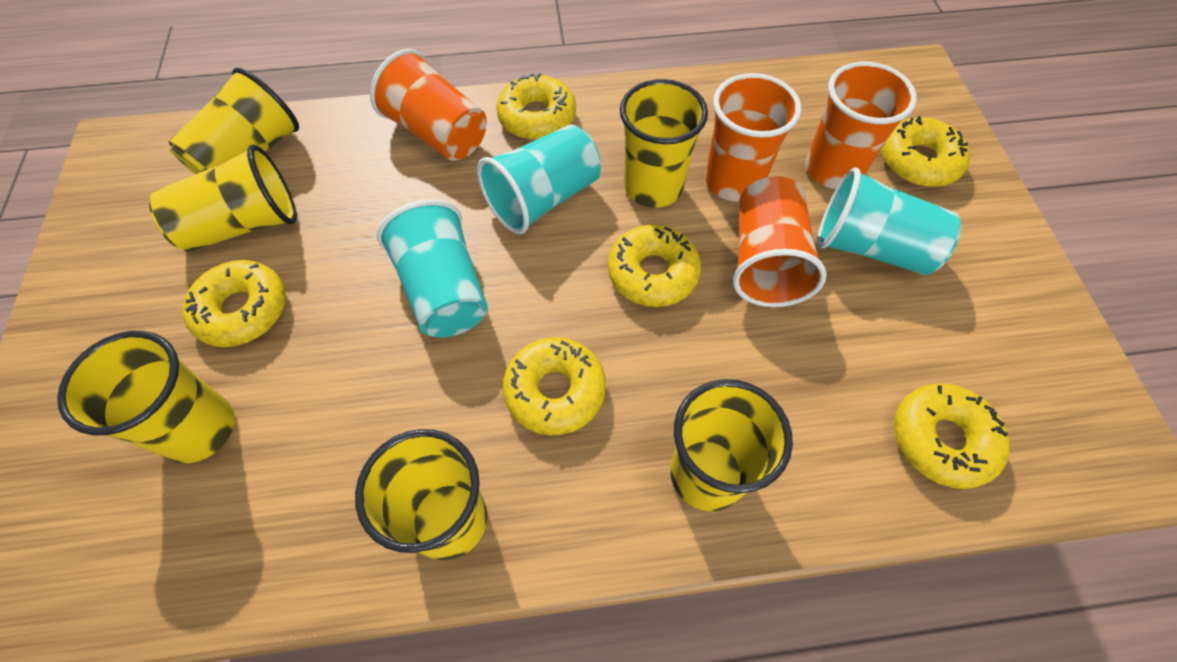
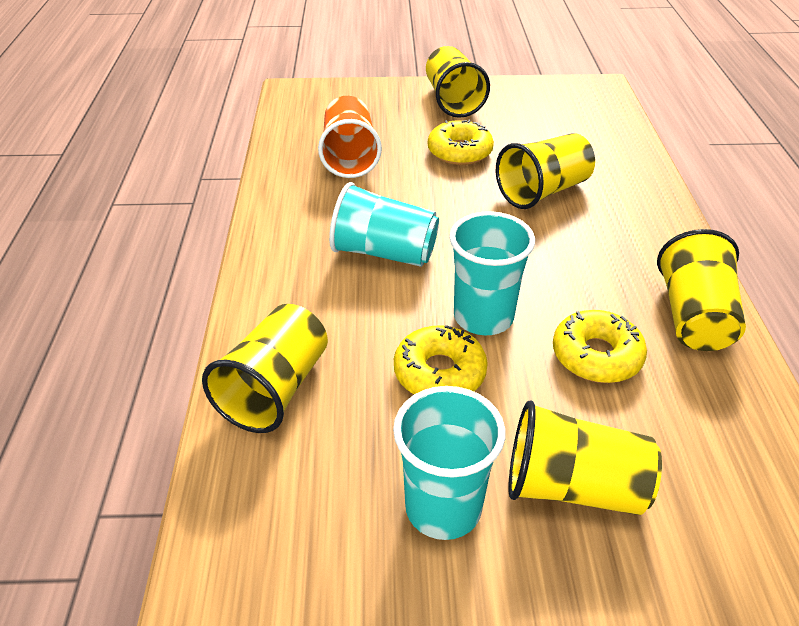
orange cup: 4 -> 1
yellow cup: 6 -> 5
yellow donut: 6 -> 3

